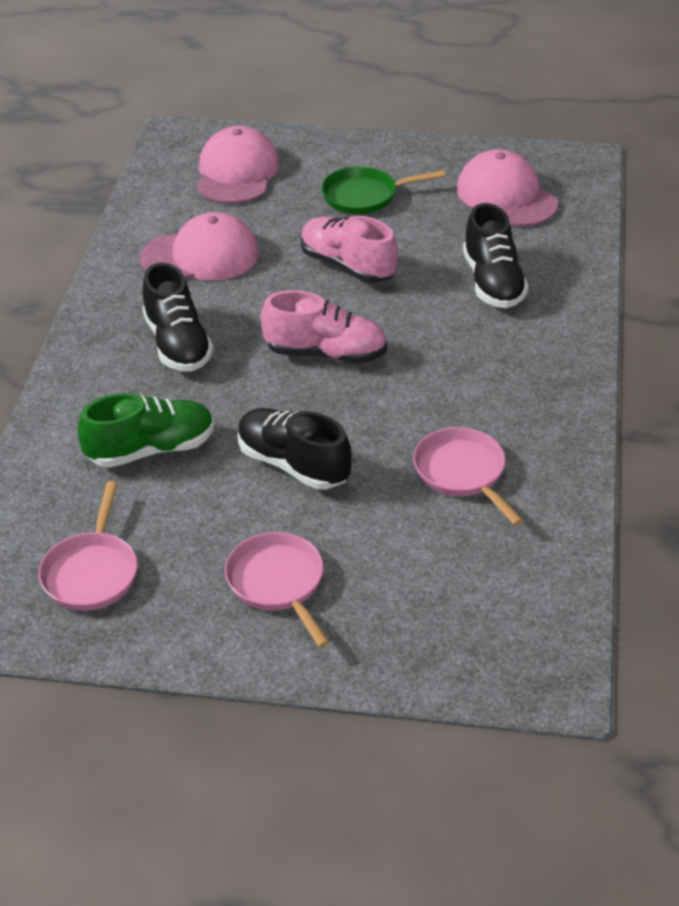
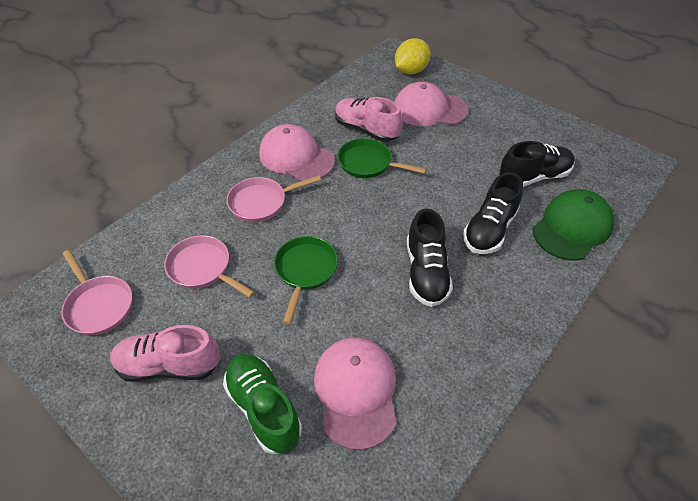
green cap: 0 -> 1
green pan: 1 -> 2
yellow lemon: 0 -> 1

